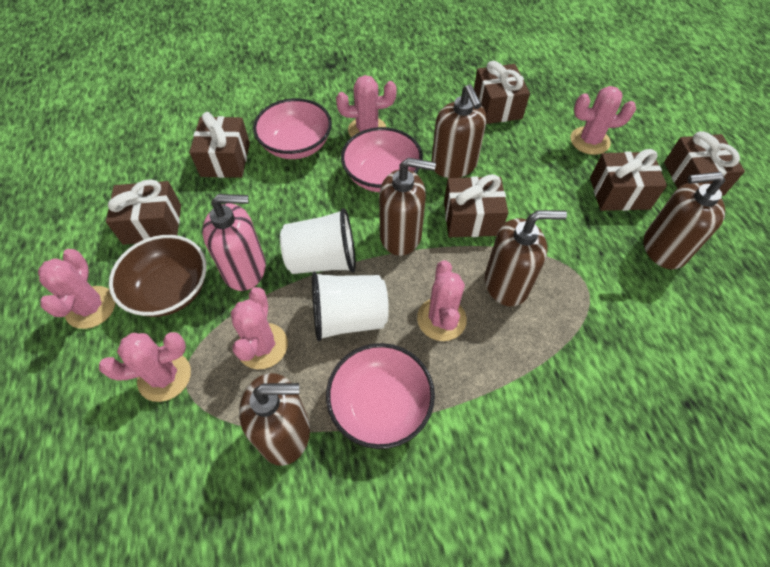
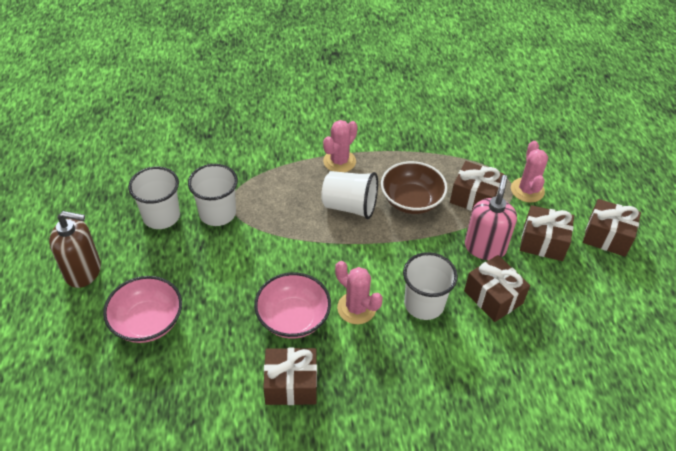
brown gift: 6 -> 5
brown soap dispenser: 5 -> 1
pink bowl: 3 -> 2
pink cactus: 6 -> 3
white cup: 2 -> 4

